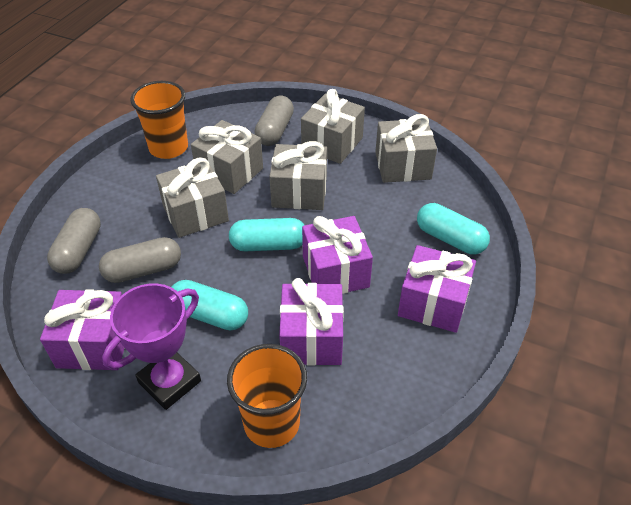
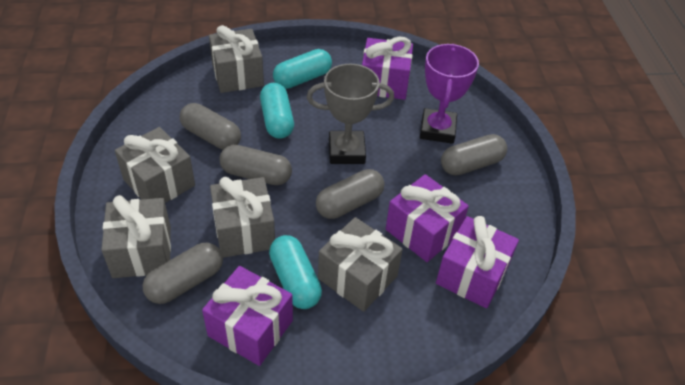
grey capsule: 3 -> 5
grey trophy: 0 -> 1
orange cup: 2 -> 0

